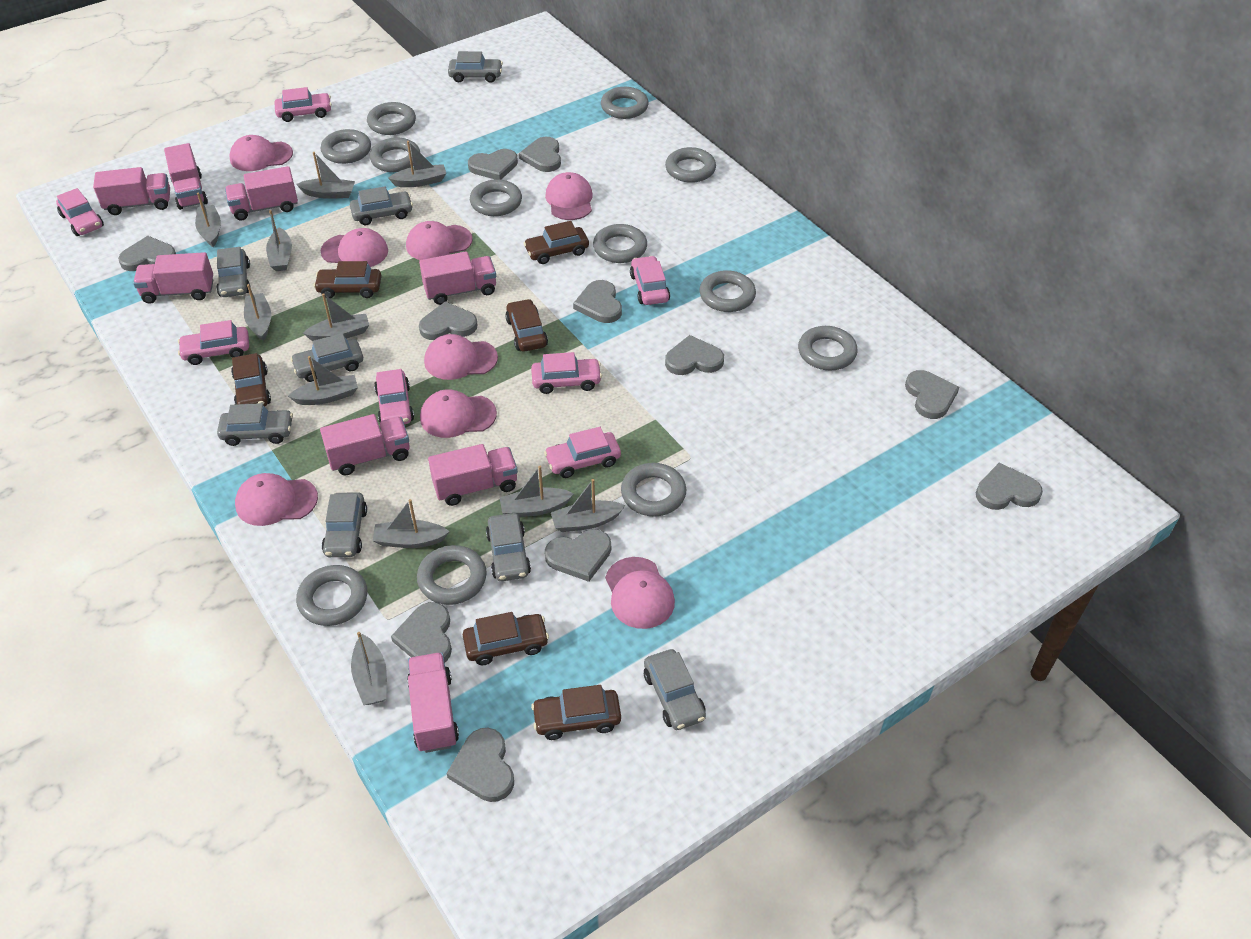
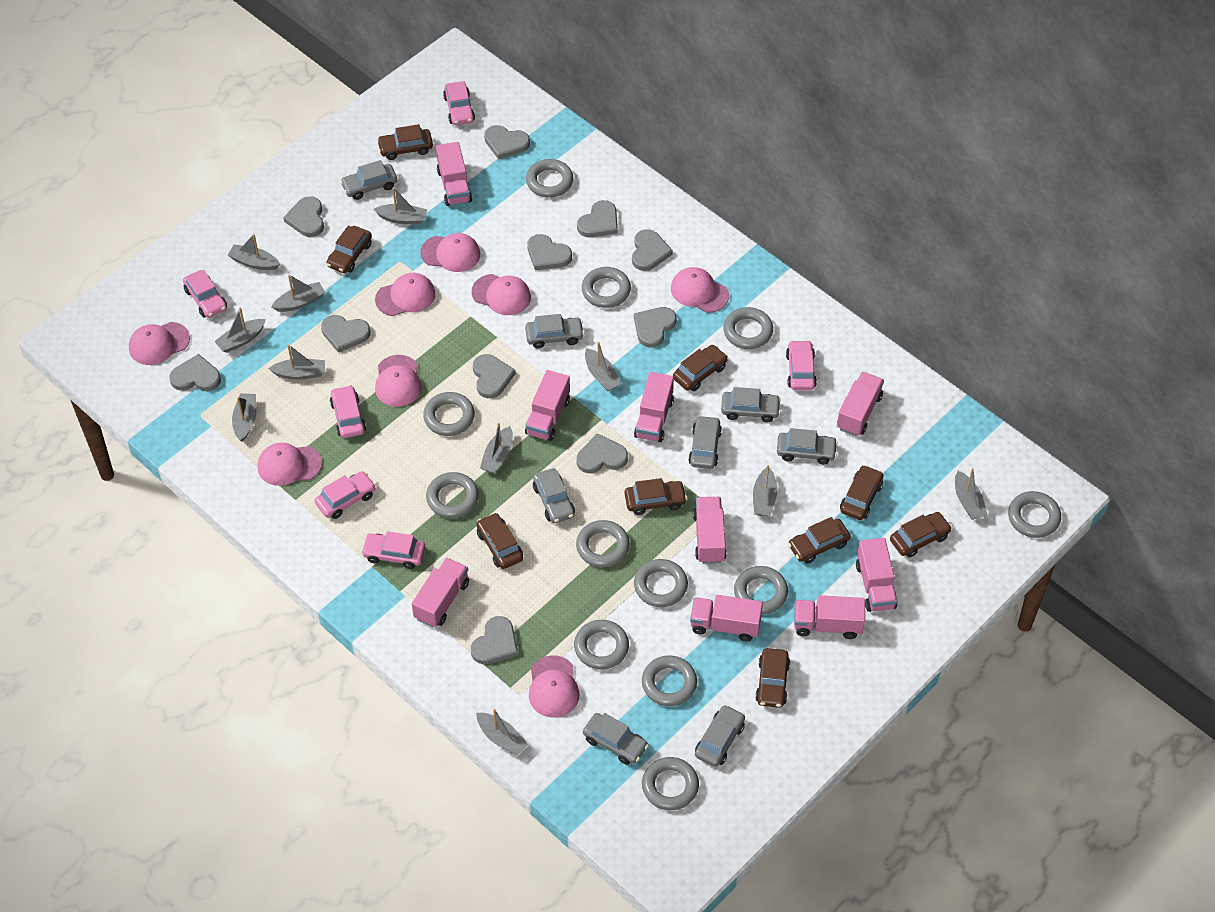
brown car: 6 -> 9
pink car: 7 -> 6
pink truck: 8 -> 9

